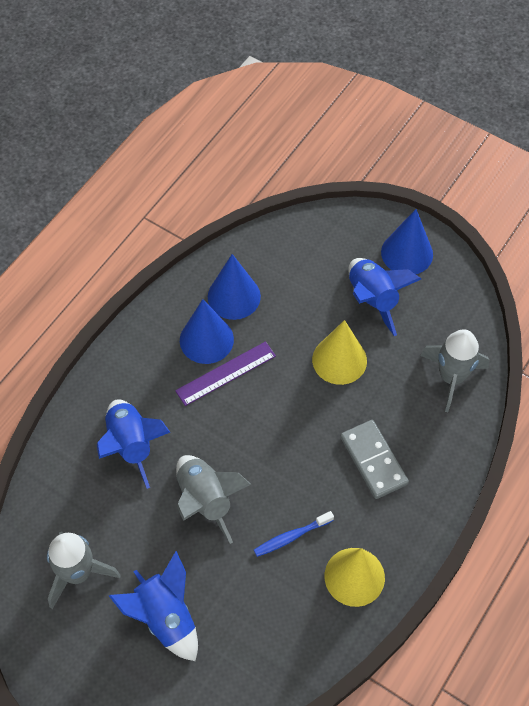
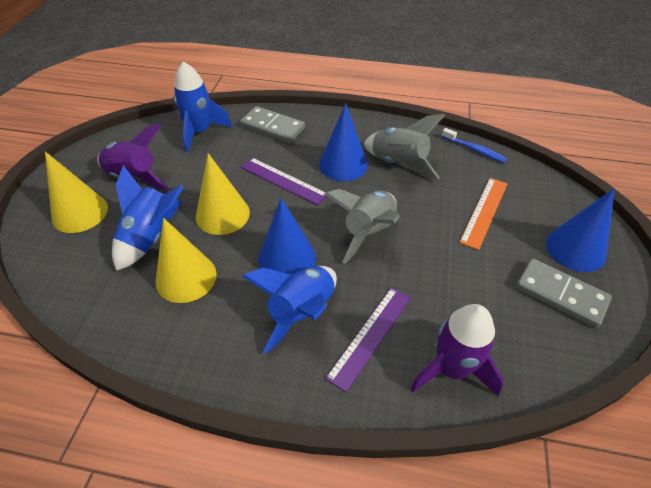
grey domino: 1 -> 2
grey rocket: 3 -> 2
orange ruler: 0 -> 1
purple rocket: 0 -> 2
purple ruler: 1 -> 2
yellow cone: 2 -> 3

